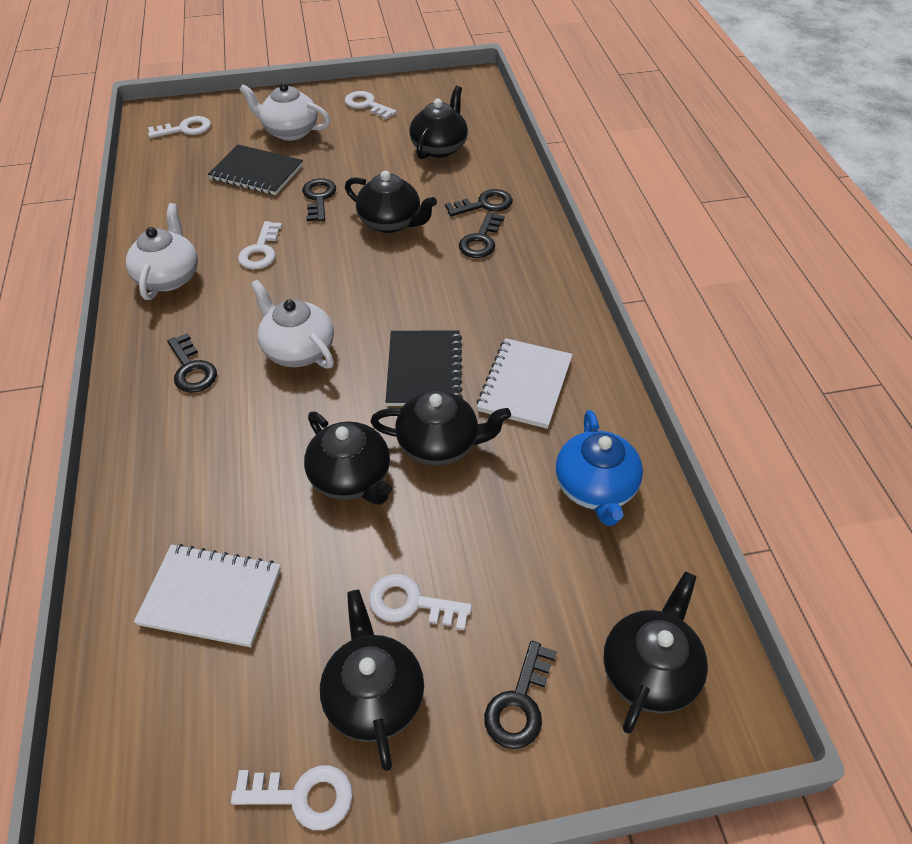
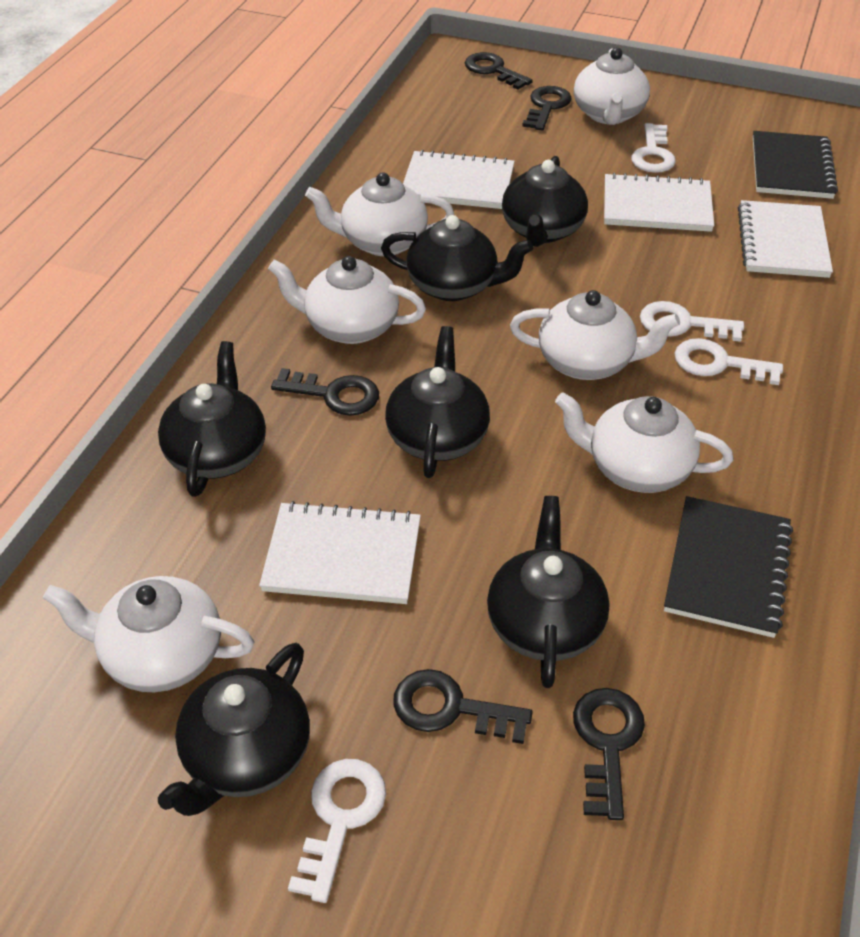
blue teapot: 1 -> 0
white key: 5 -> 4
white notebook: 2 -> 4
white teapot: 3 -> 6

